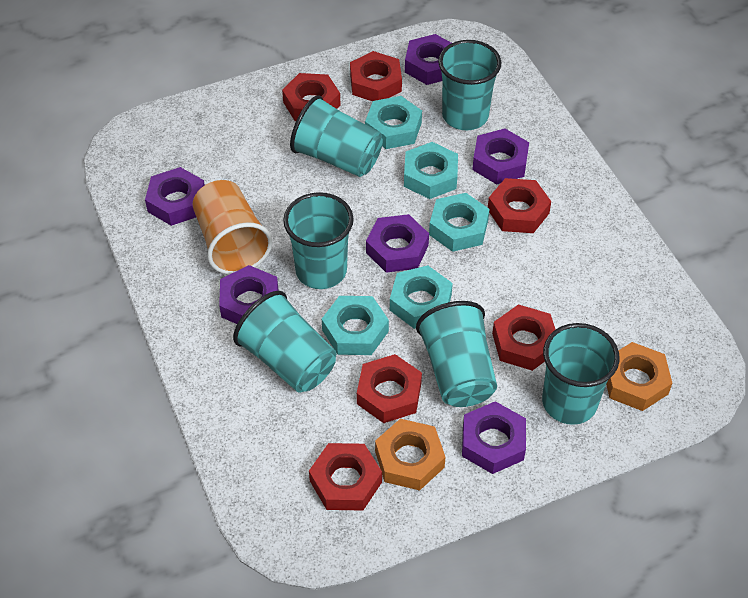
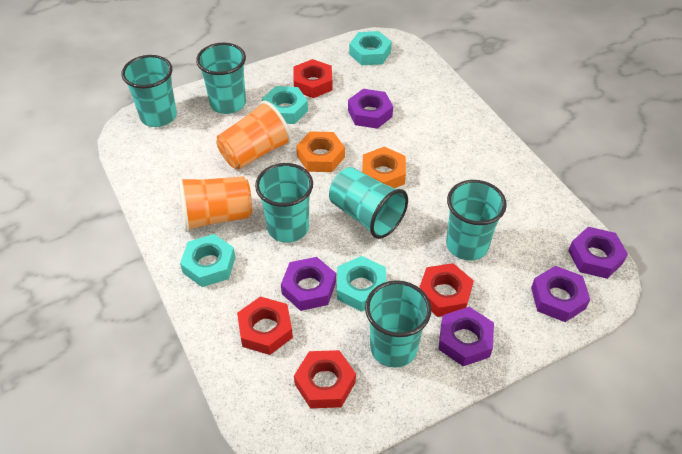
orange cup: 1 -> 2
purple nut: 6 -> 5
red nut: 6 -> 4
turquoise nut: 5 -> 4

